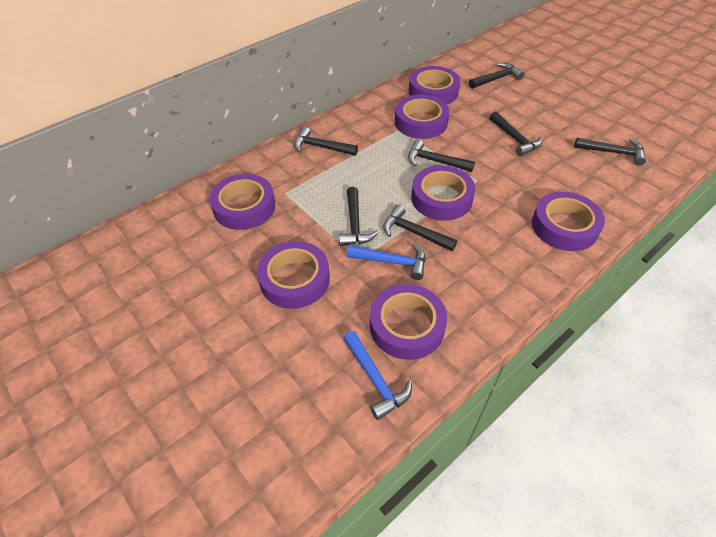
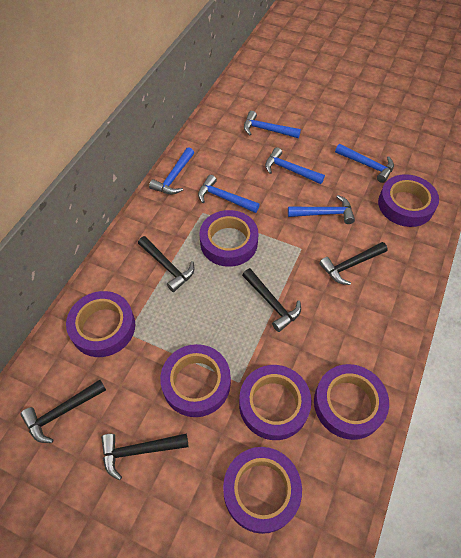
black hammer: 7 -> 5
blue hammer: 2 -> 6

